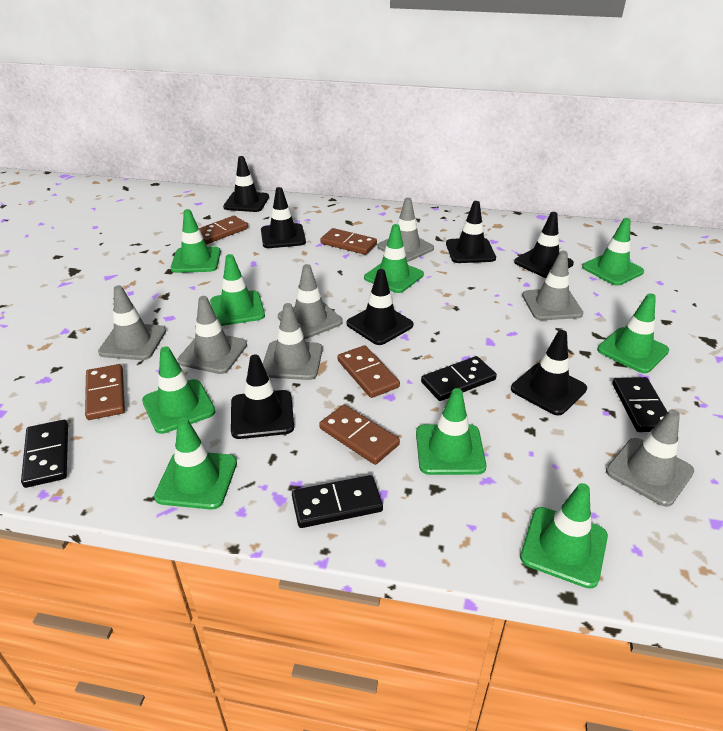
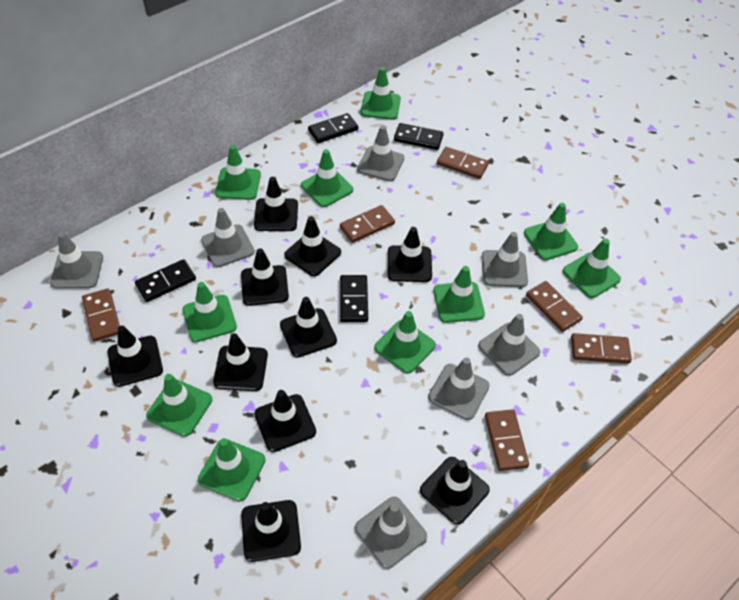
black traffic cone: 7 -> 10
brown domino: 5 -> 6
green traffic cone: 9 -> 10

